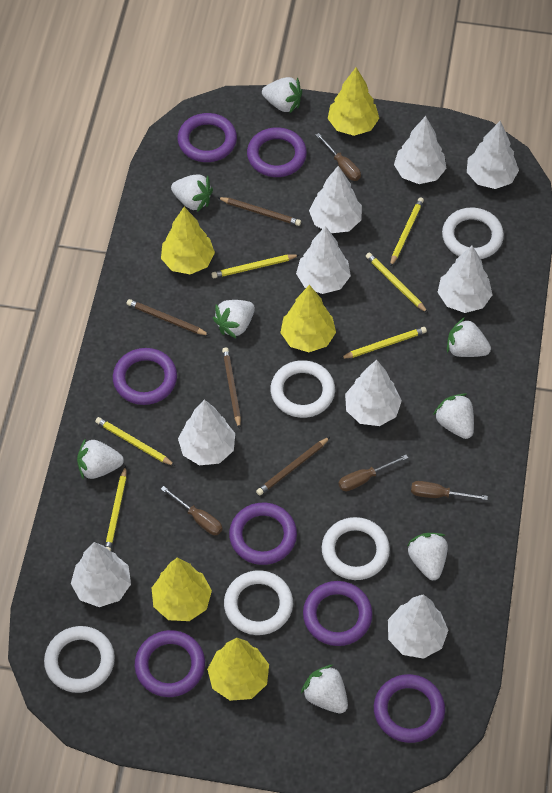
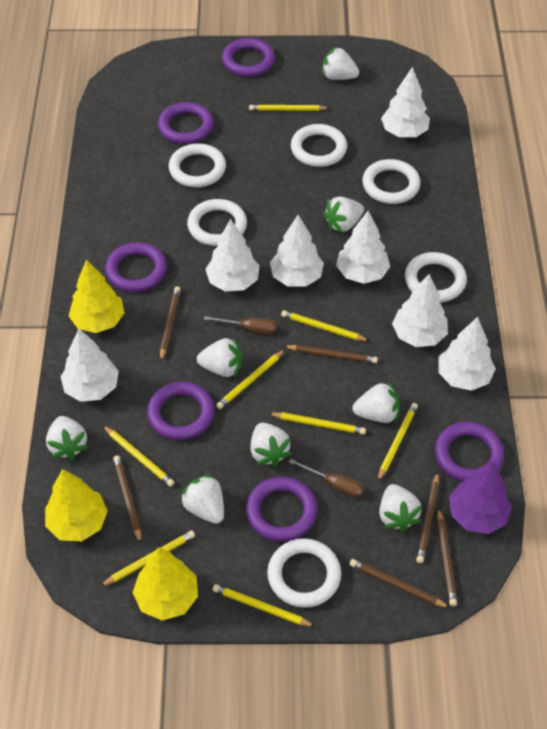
brown pencil: 4 -> 6
brown screwdriver: 4 -> 2
purple ring: 7 -> 6
purple tree: 0 -> 1
white ring: 5 -> 6
white tree: 9 -> 7
yellow pencil: 6 -> 8
yellow tree: 5 -> 3

